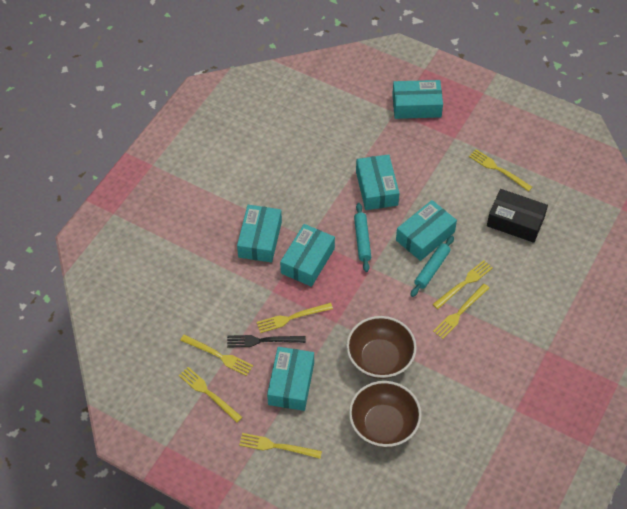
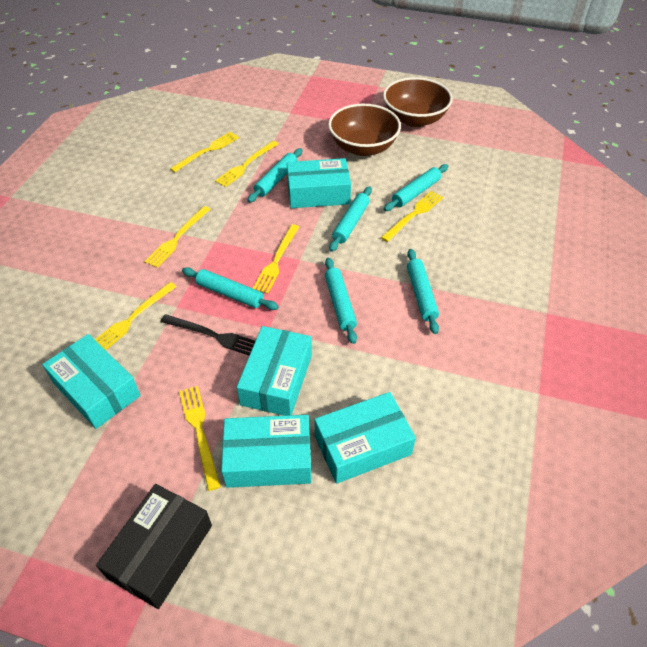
turquoise box: 6 -> 5
turquoise rolling pin: 2 -> 6

